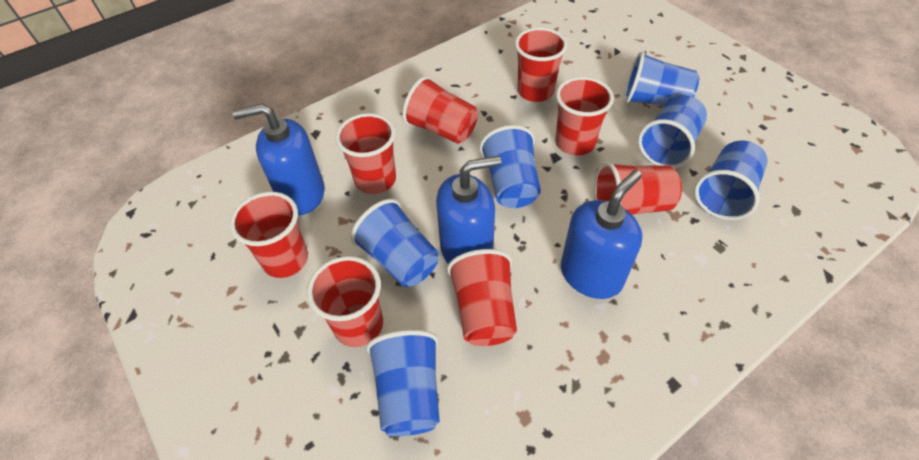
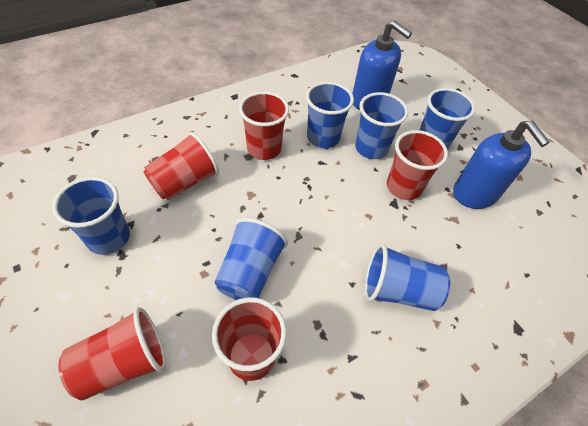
blue soap dispenser: 3 -> 2
red cup: 8 -> 5

